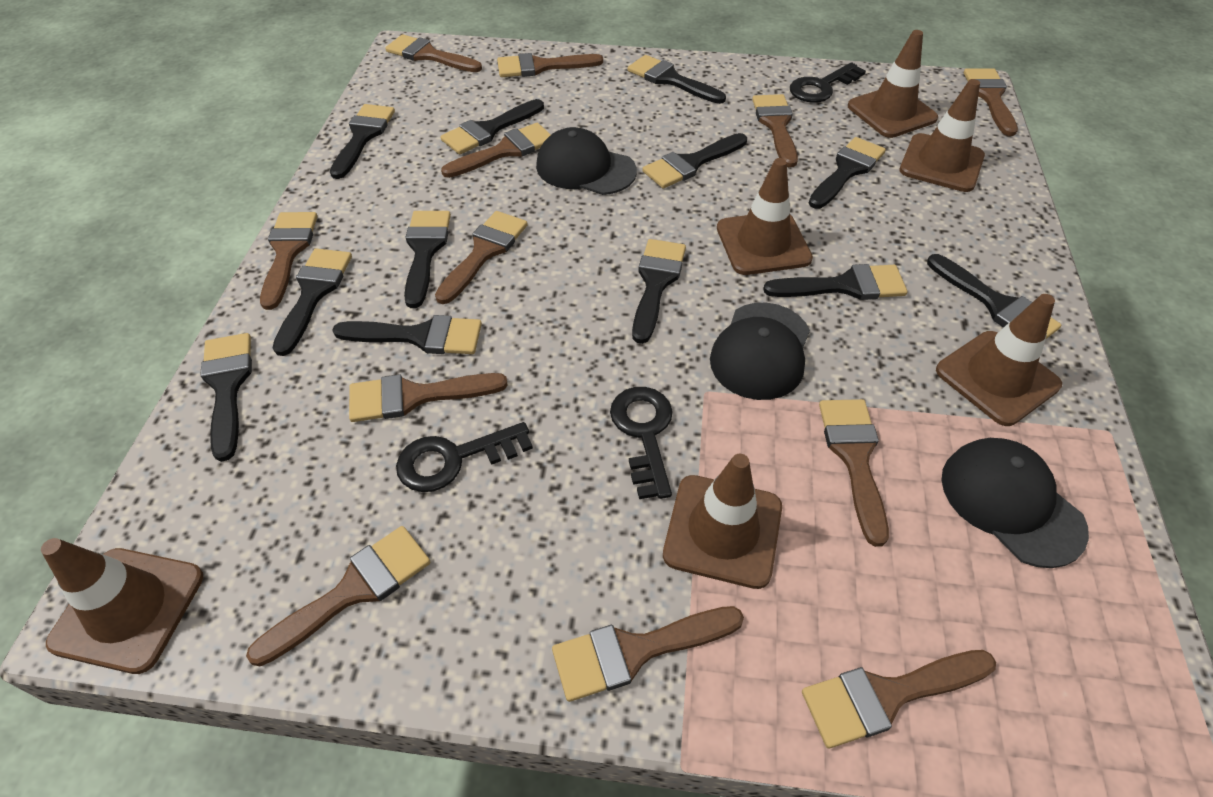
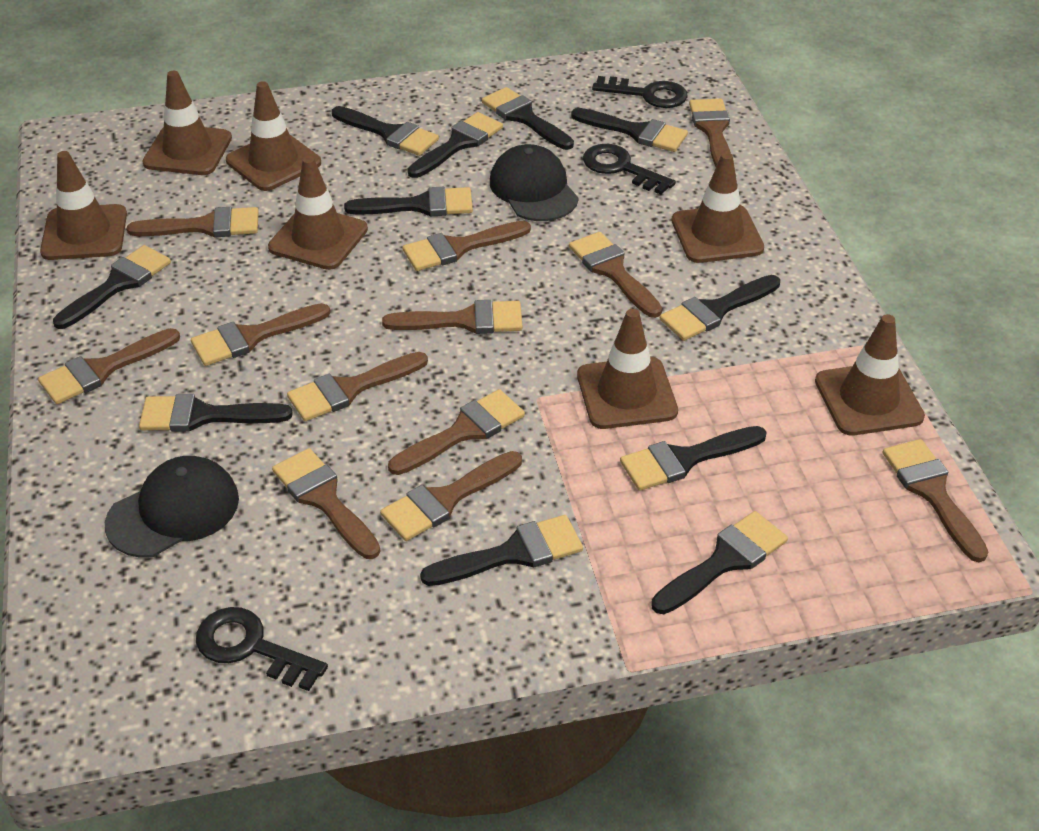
black brush: 12 -> 11
black cap: 3 -> 2
brown traffic cone: 6 -> 7

